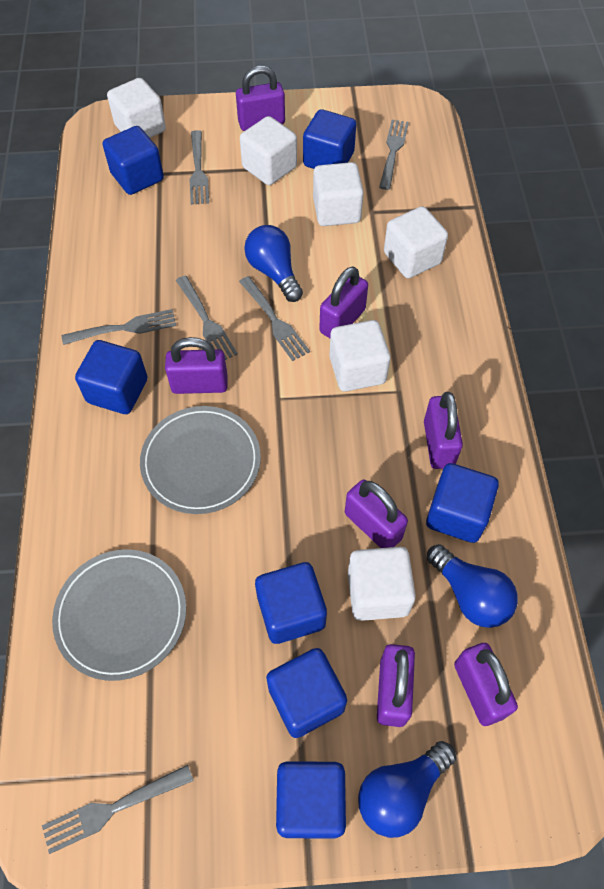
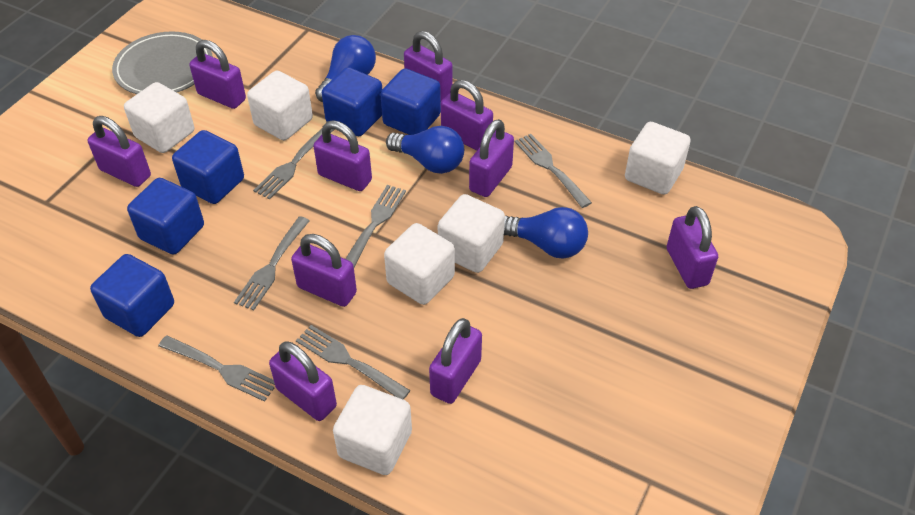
blue cube: 7 -> 5
grey plate: 2 -> 1
purple padlock: 7 -> 10

